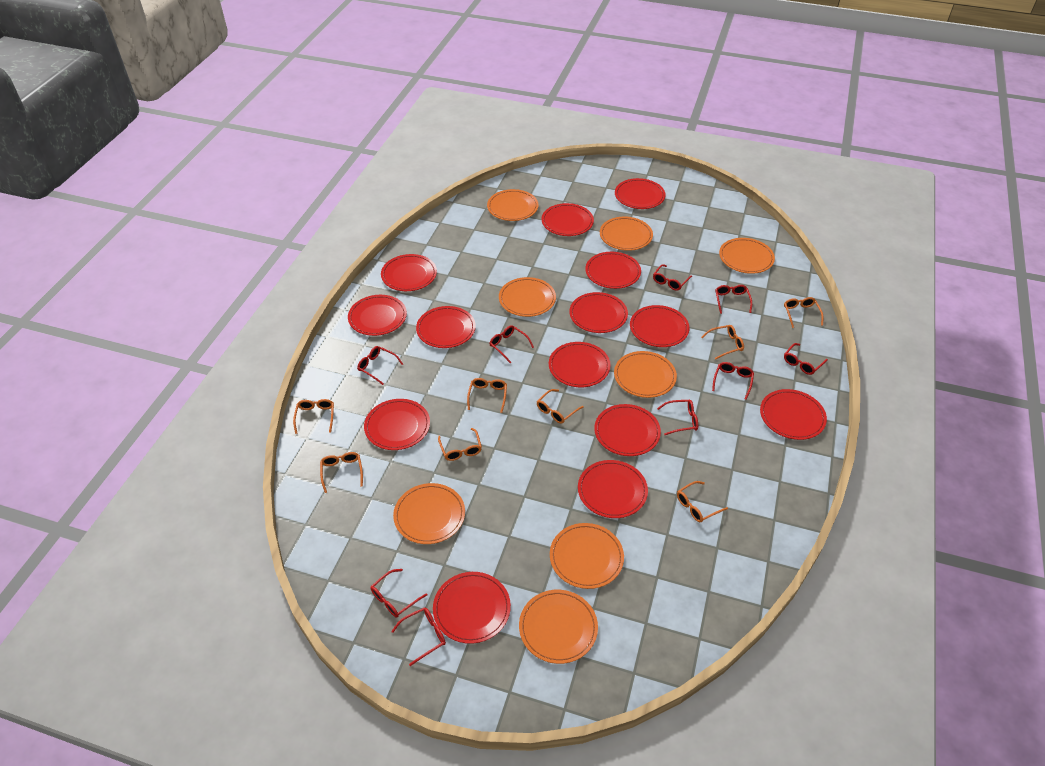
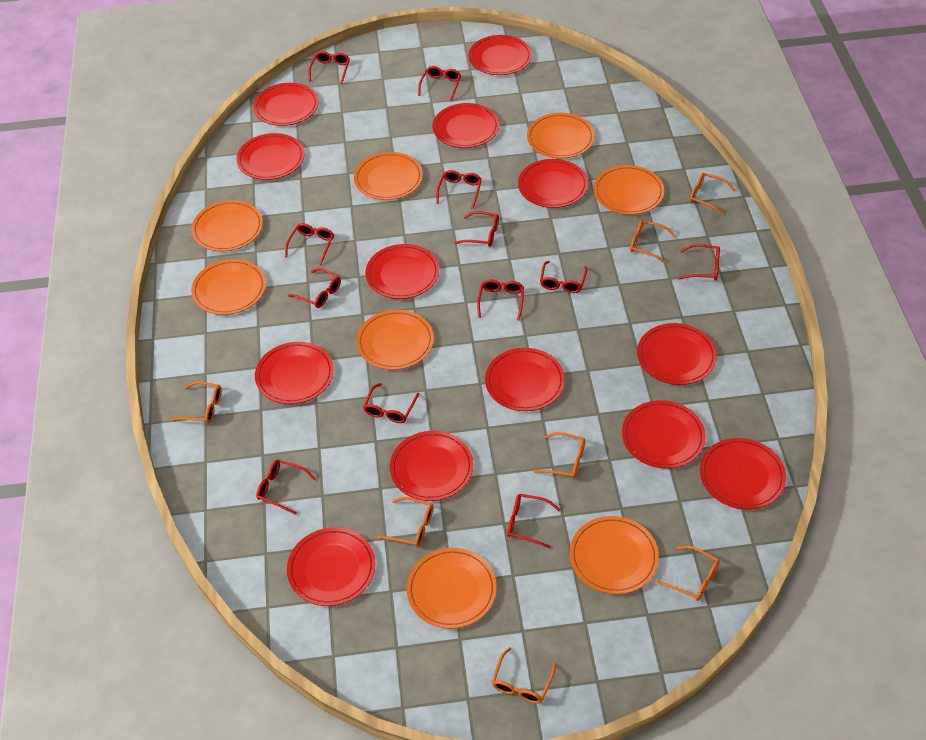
orange glasses: 8 -> 7
red glasses: 9 -> 12
red plate: 14 -> 13

